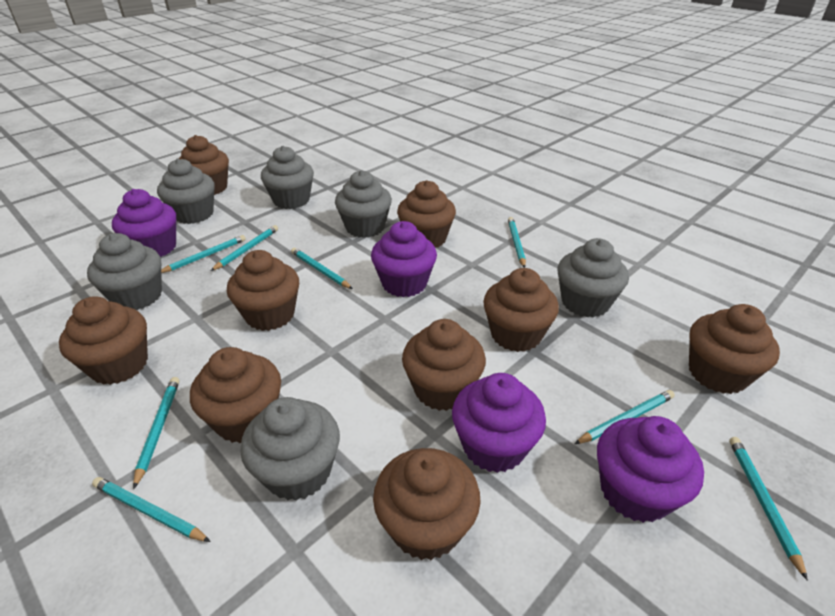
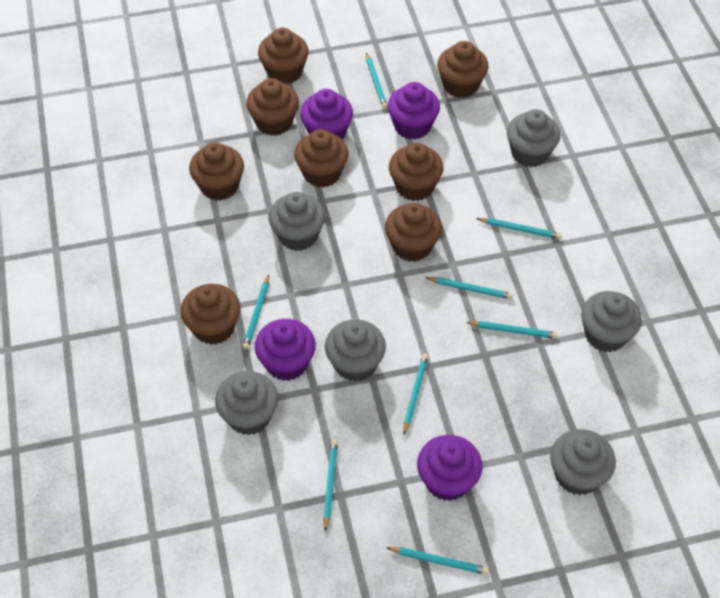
brown cupcake: 9 -> 8

